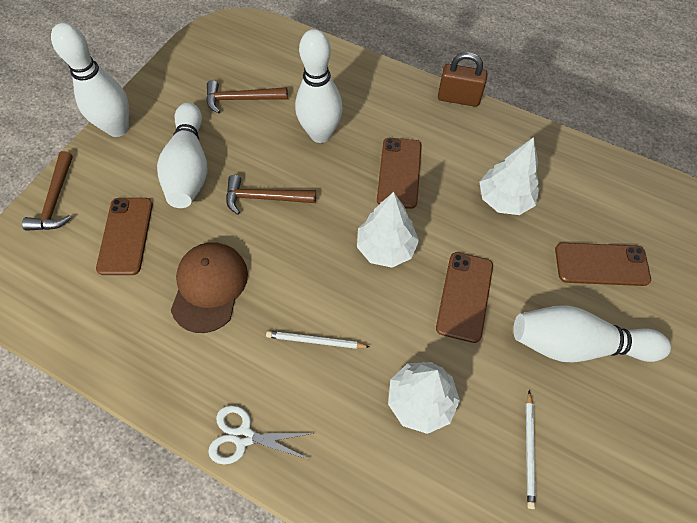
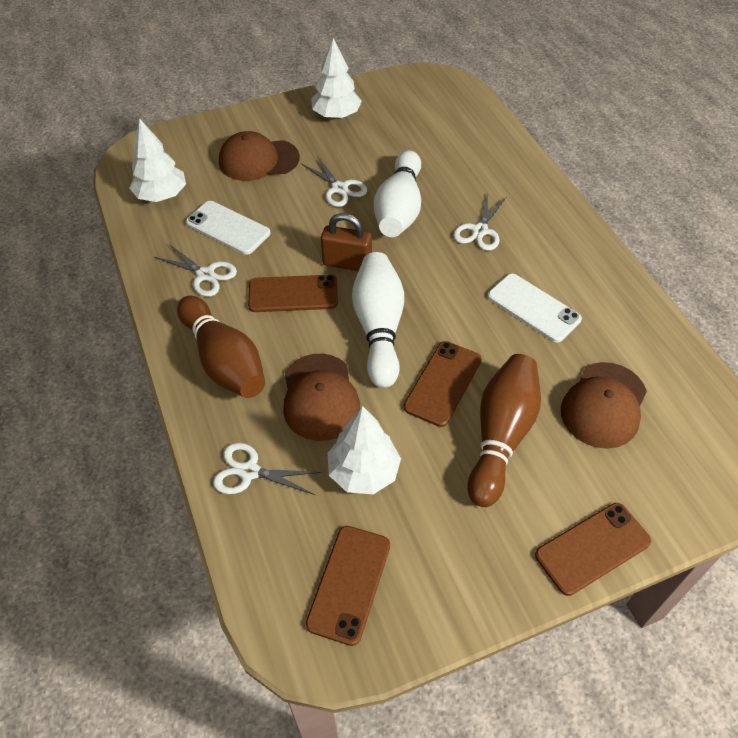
brown bowling pin: 0 -> 2
brown cap: 1 -> 3
brown hammer: 3 -> 0
white bowling pin: 4 -> 2
white pencil: 2 -> 0
white phone: 0 -> 2
white scissors: 1 -> 4

